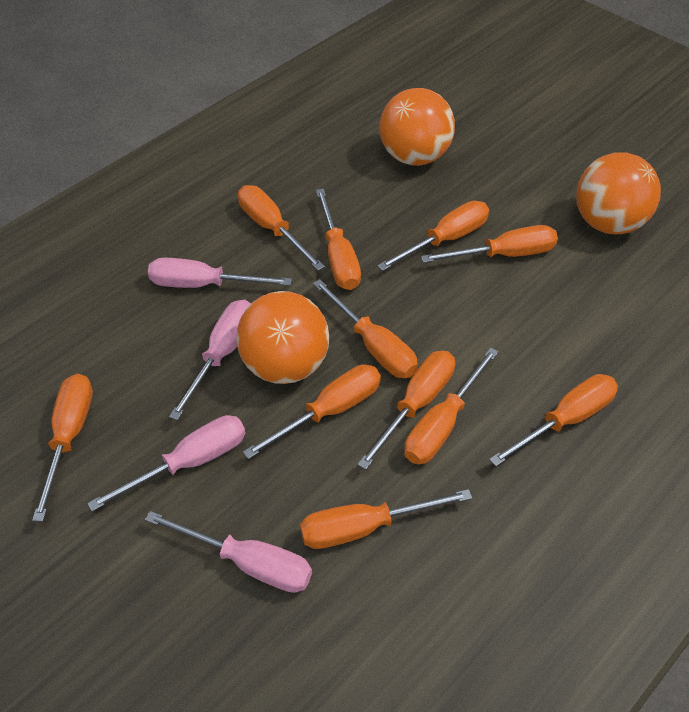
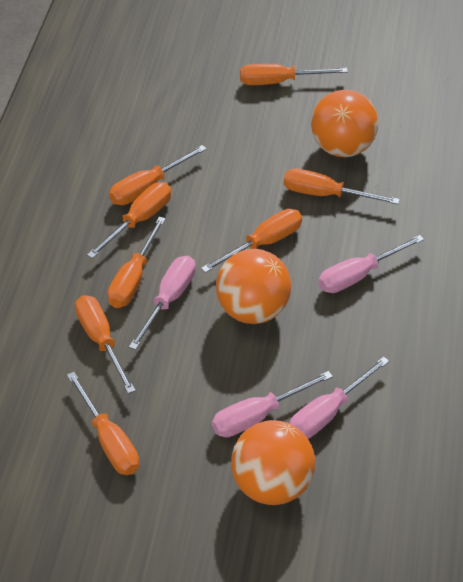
orange screwdriver: 11 -> 8

